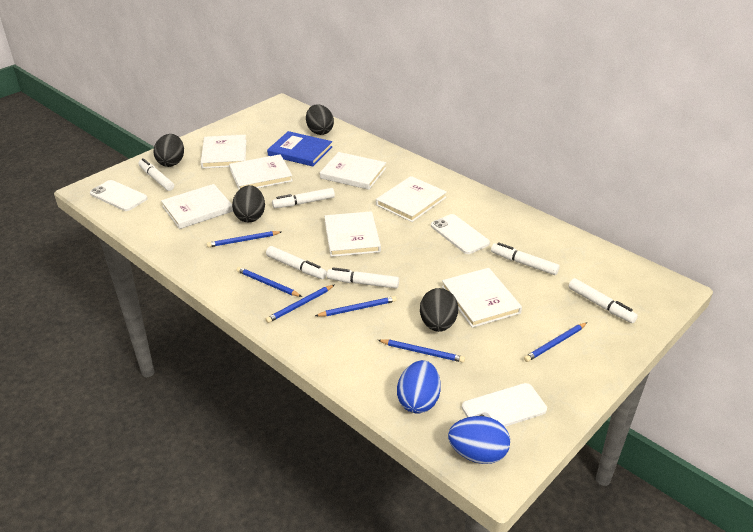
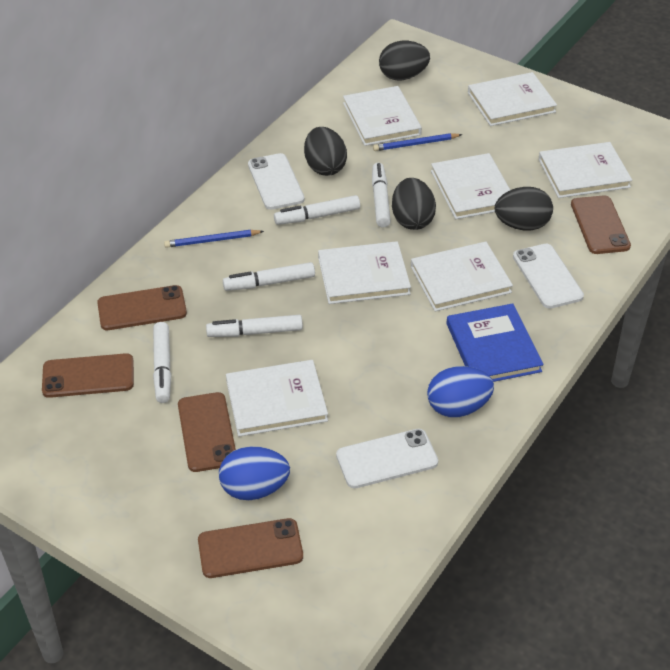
blue pencil: 6 -> 2
brown phone: 0 -> 5
white marker: 6 -> 5

